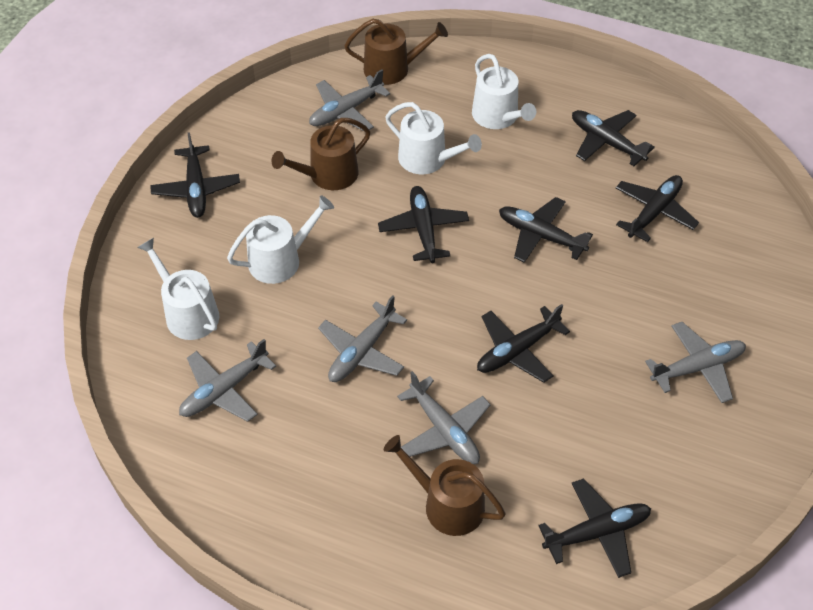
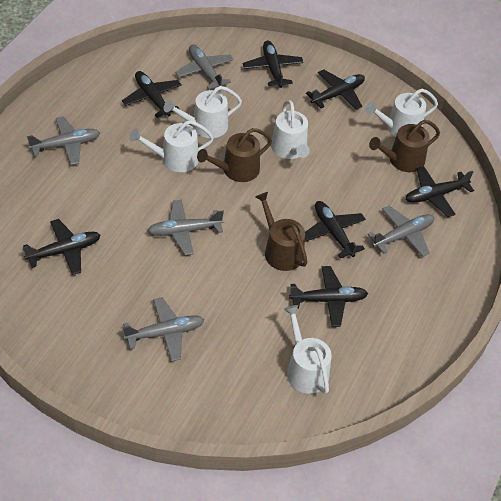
white watering can: 4 -> 5

